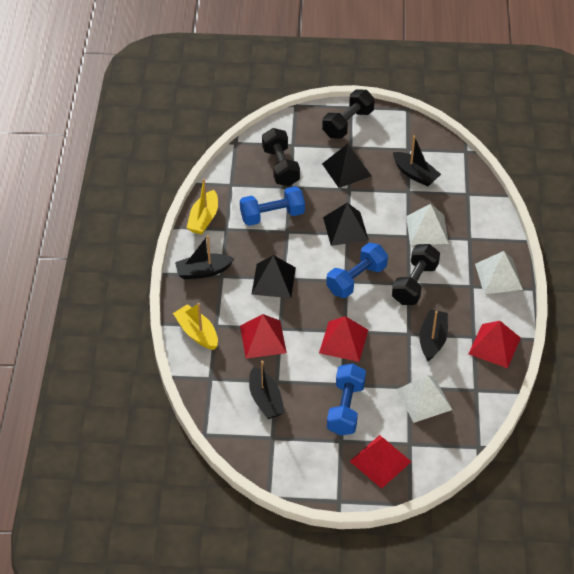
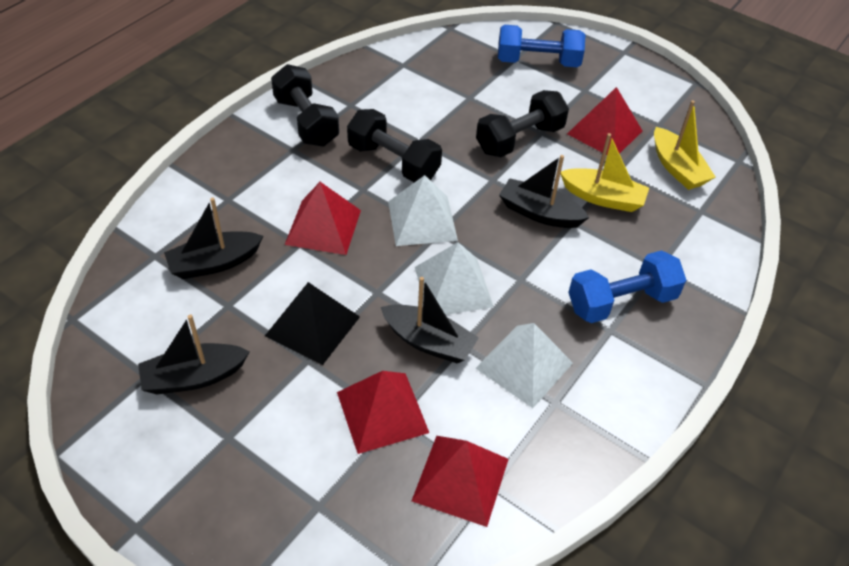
black pyramid: 3 -> 1
blue dumbbell: 3 -> 2

